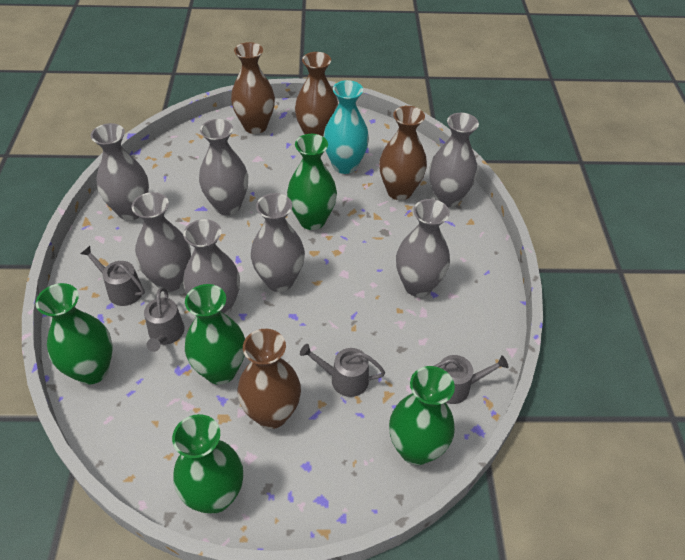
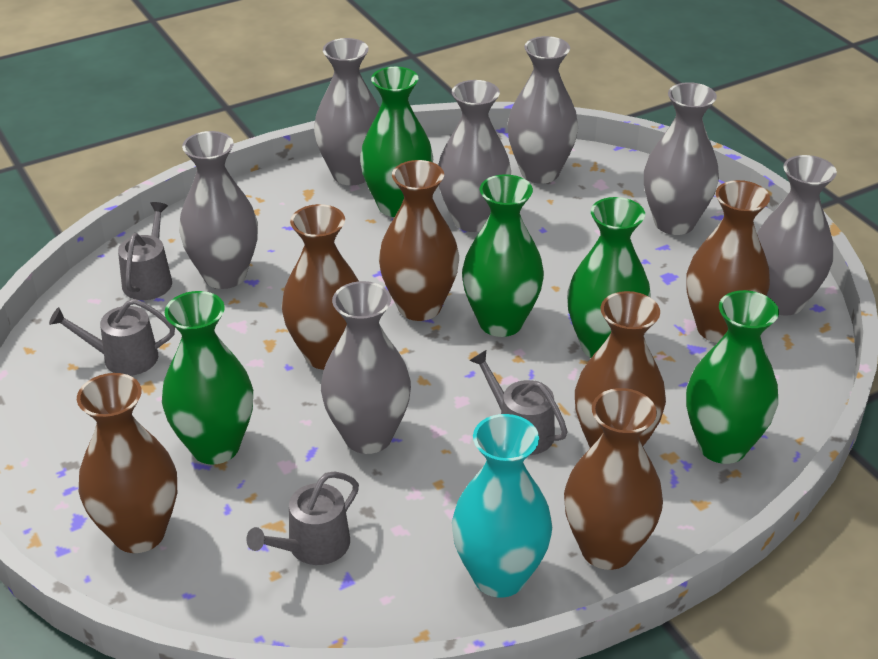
brown vase: 4 -> 6

